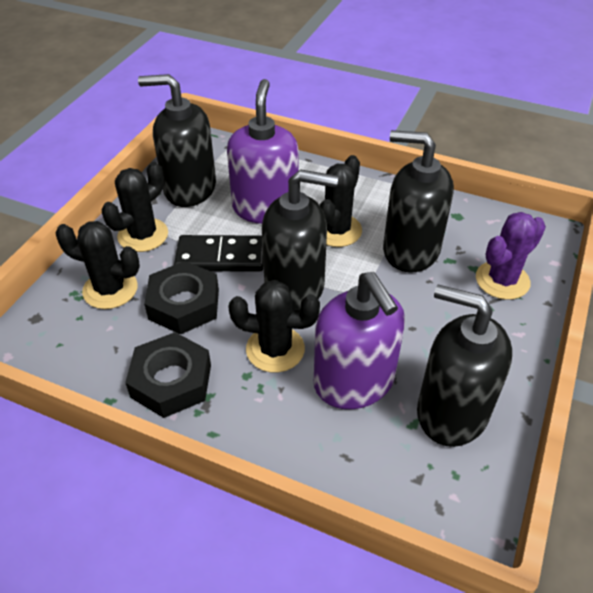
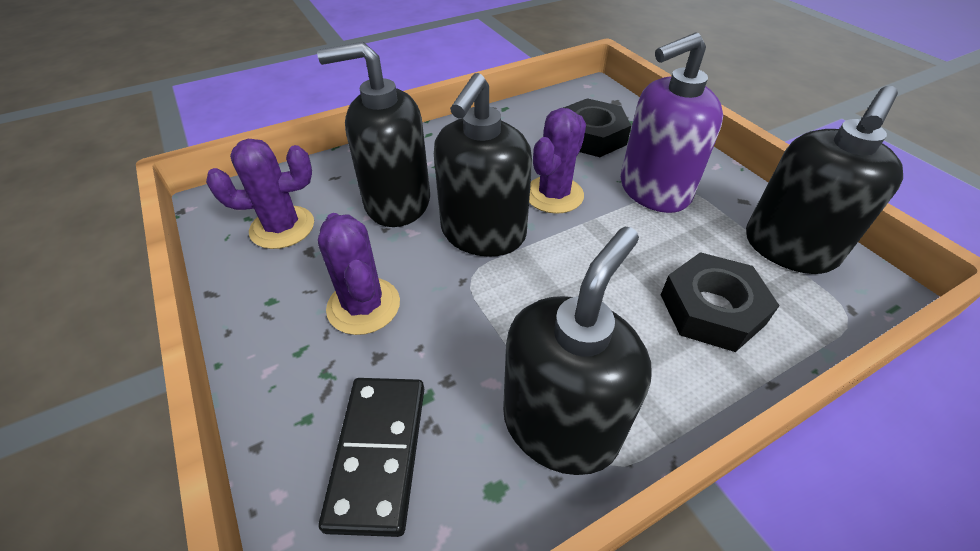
black cactus: 4 -> 0
purple cactus: 1 -> 3
purple soap dispenser: 2 -> 1

